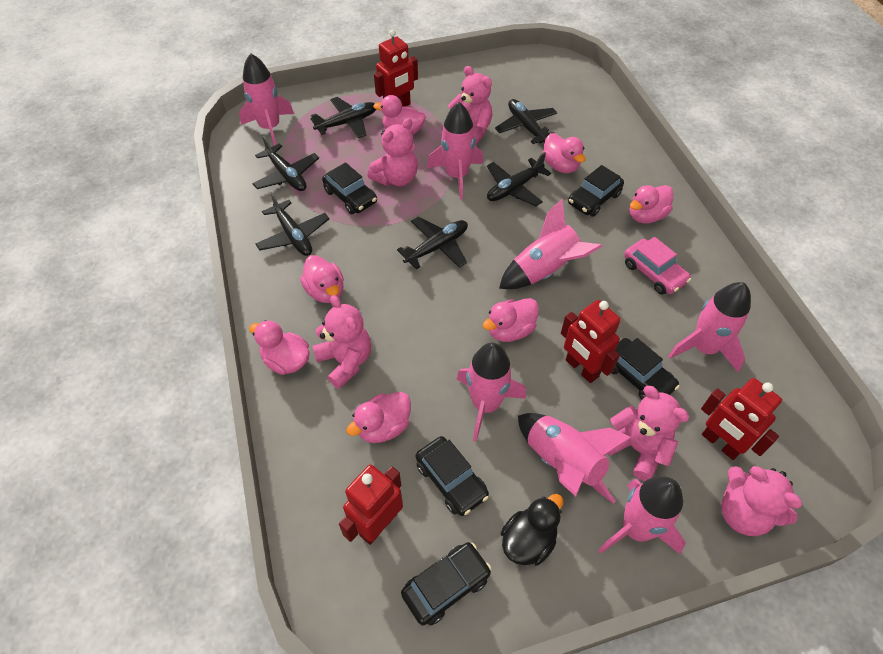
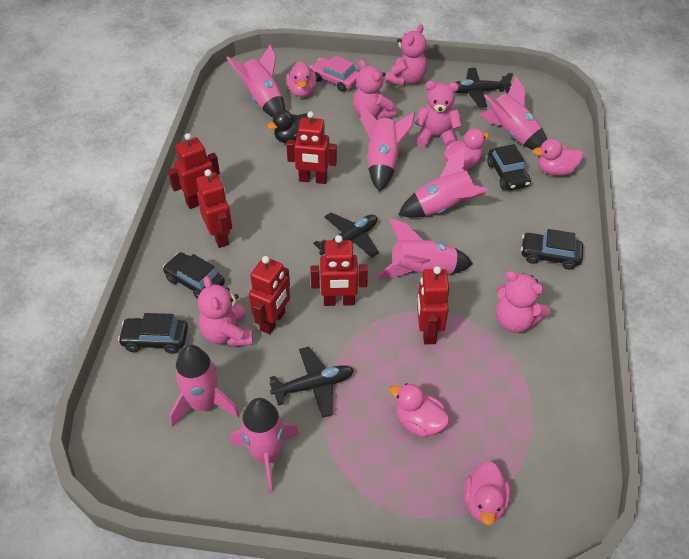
black car: 5 -> 4
black plane: 6 -> 3
pink duck: 7 -> 5
red robot: 4 -> 6

